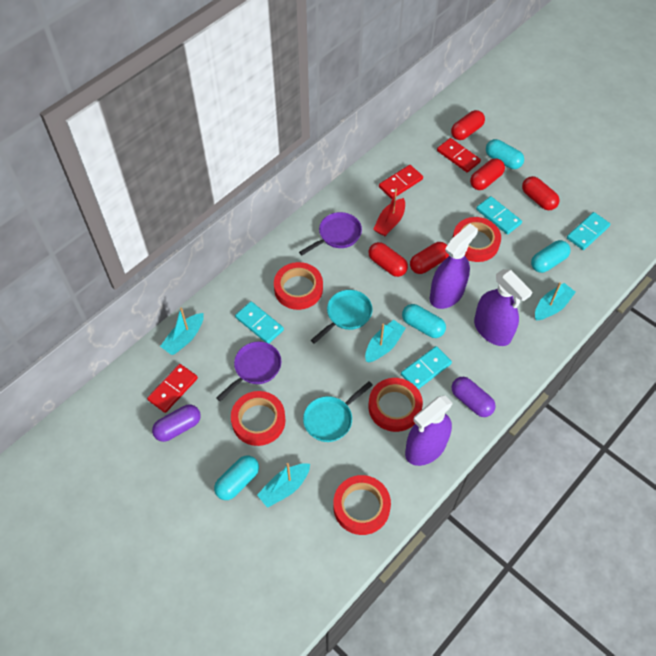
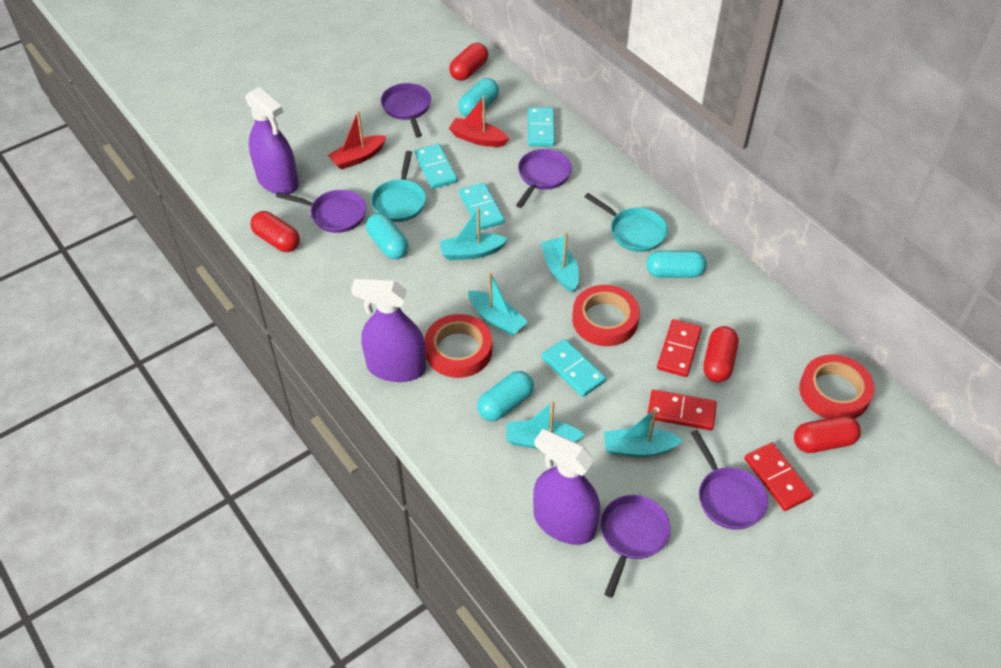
purple capsule: 2 -> 0
purple pan: 2 -> 5
red boat: 1 -> 2
red capsule: 5 -> 4
red tape: 5 -> 3
turquoise boat: 4 -> 5

